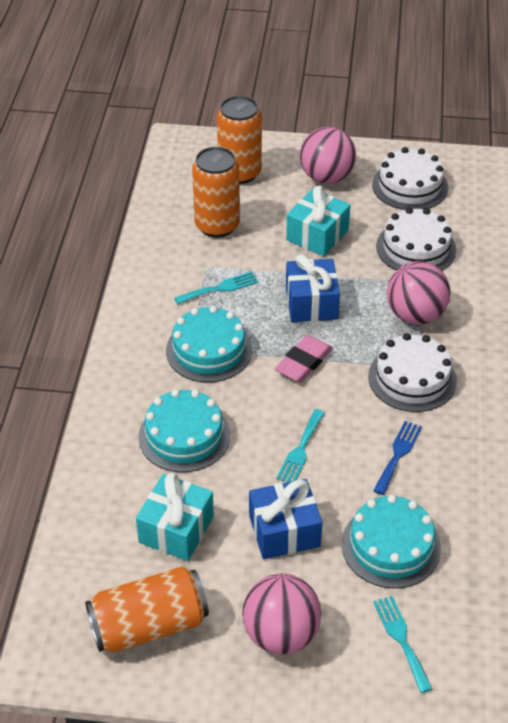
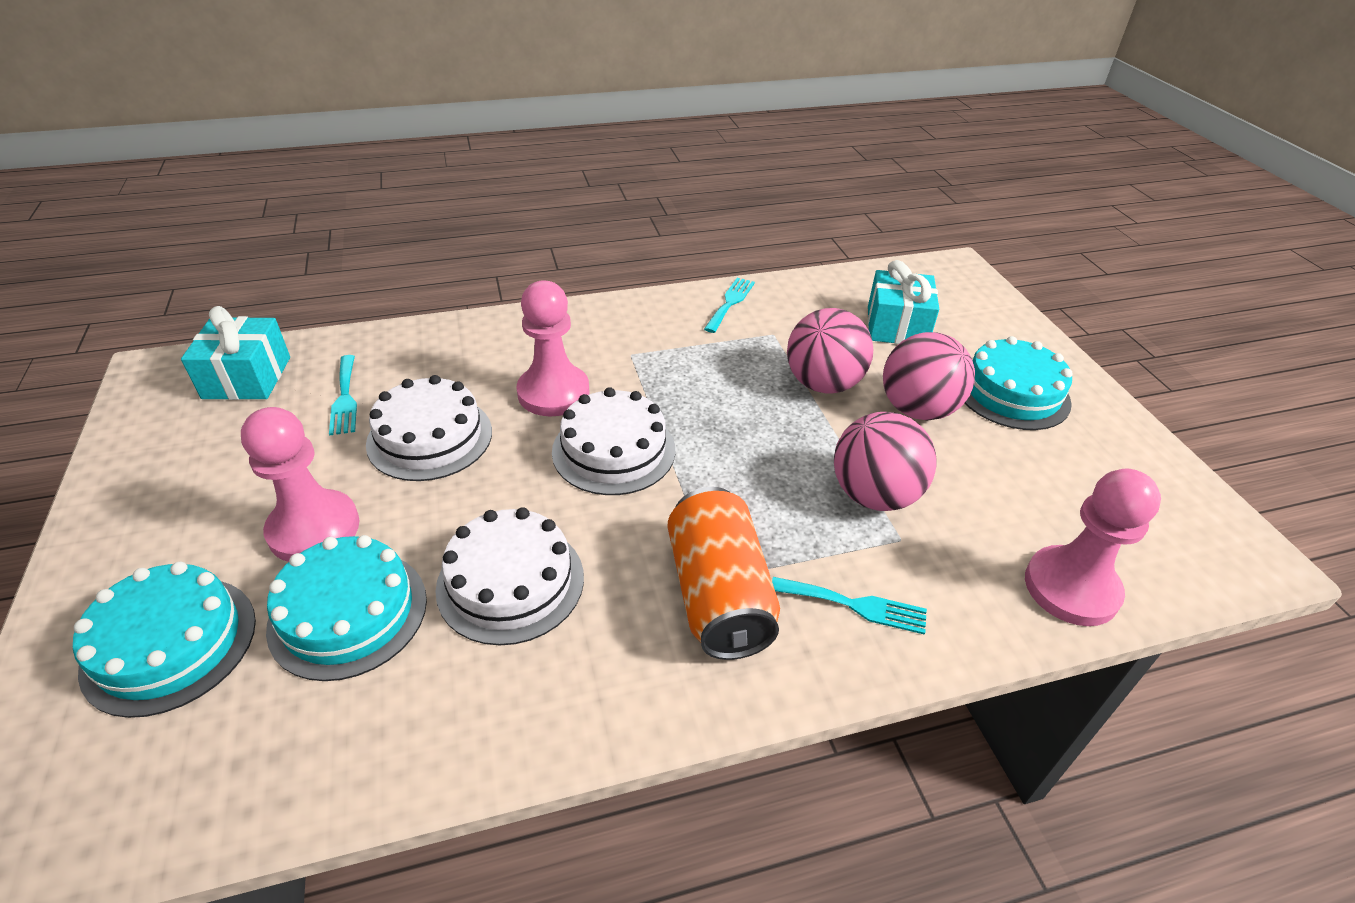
blue fork: 1 -> 0
blue gift: 2 -> 0
orange can: 3 -> 1
pink eraser: 1 -> 0
pink pawn: 0 -> 3

